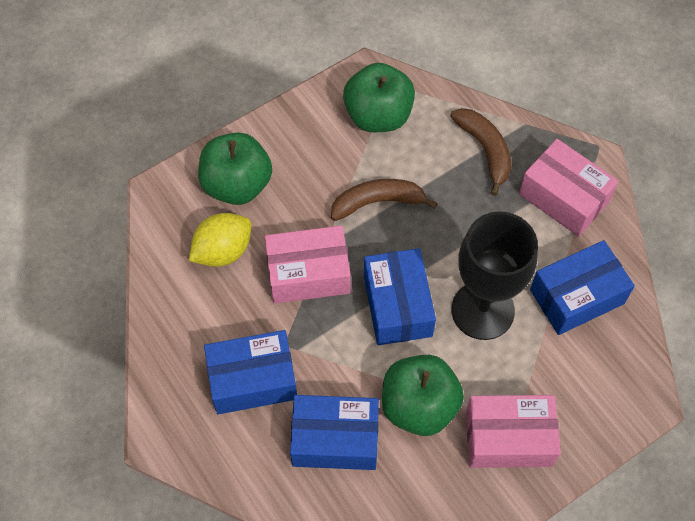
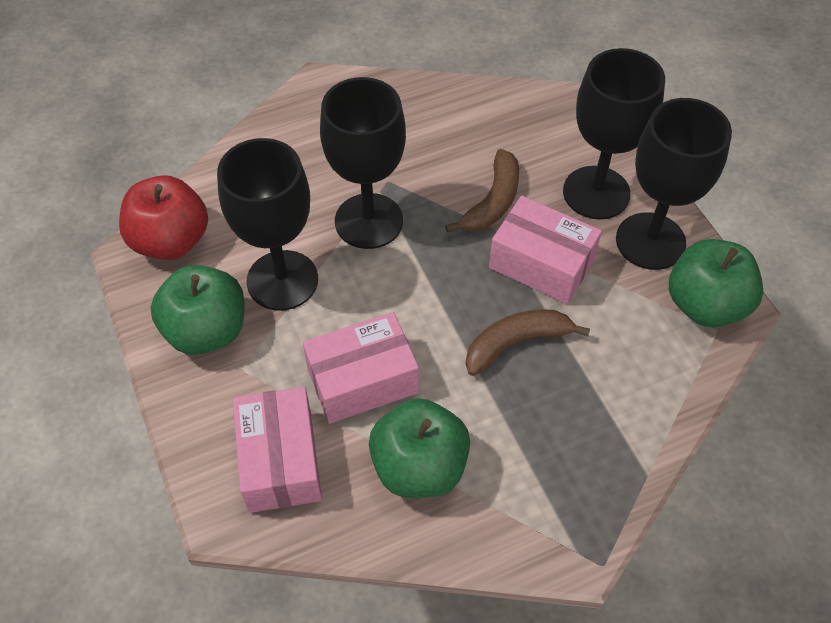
black goblet: 1 -> 4
blue box: 4 -> 0
red apple: 0 -> 1
yellow lemon: 1 -> 0

